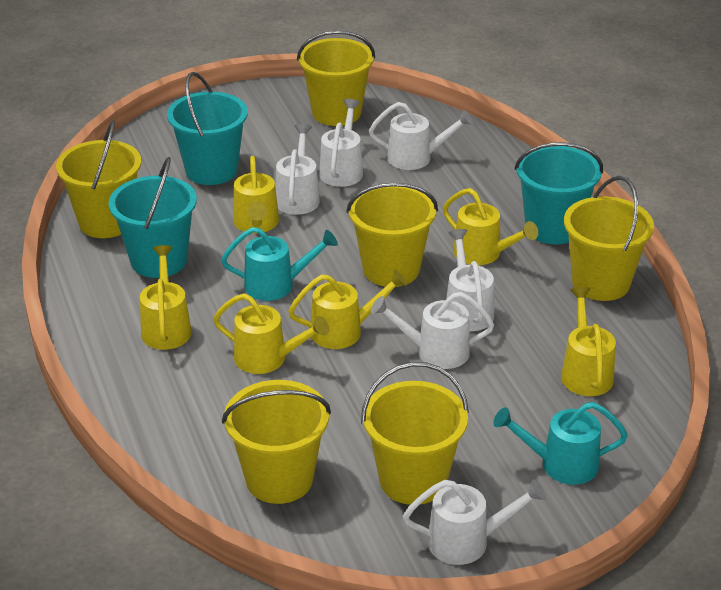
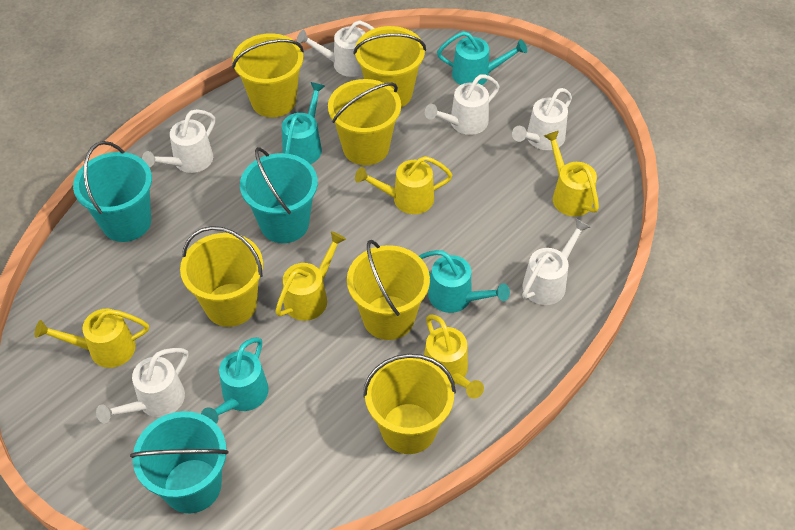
turquoise watering can: 2 -> 4
yellow watering can: 6 -> 5

